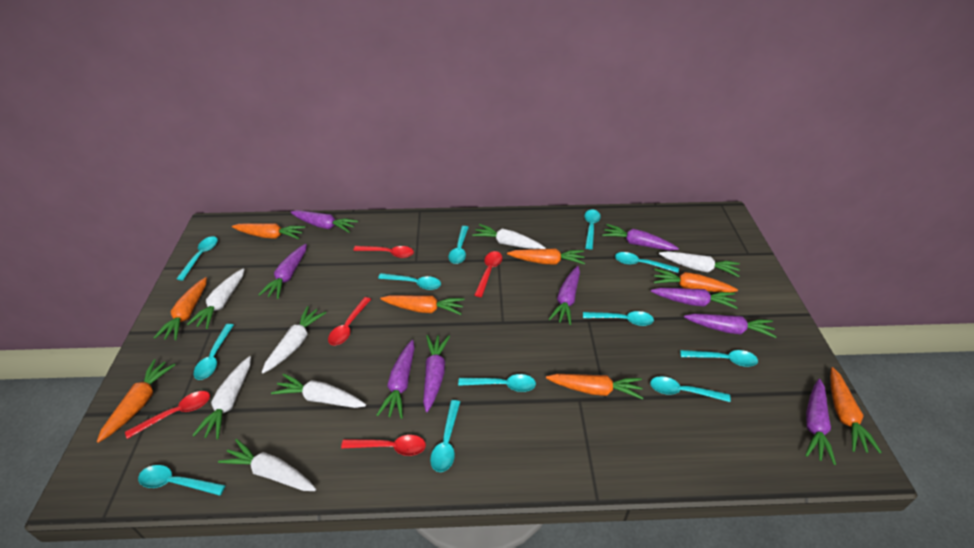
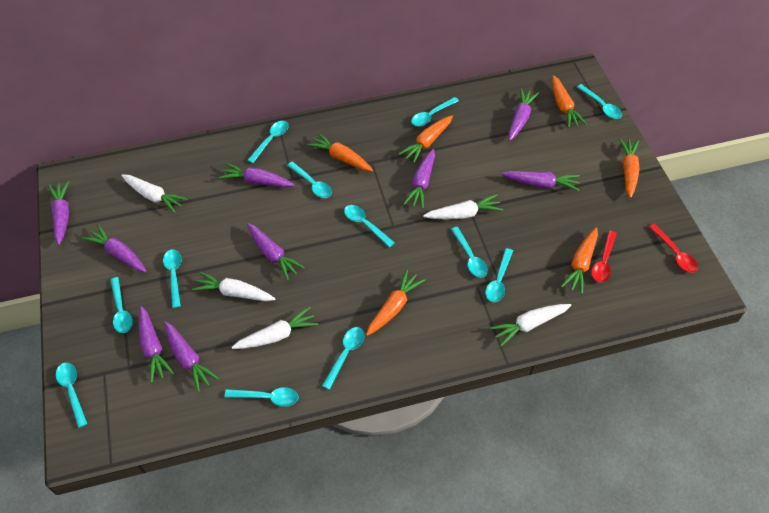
orange carrot: 8 -> 6
red spoon: 5 -> 2
white carrot: 7 -> 5

